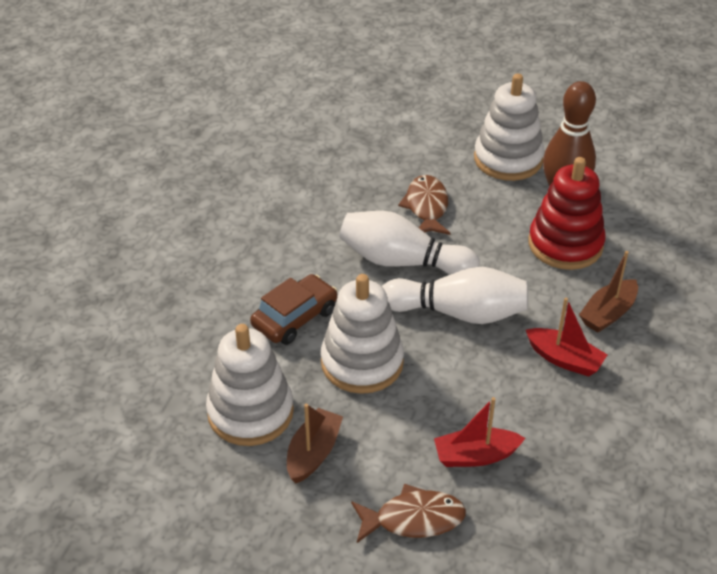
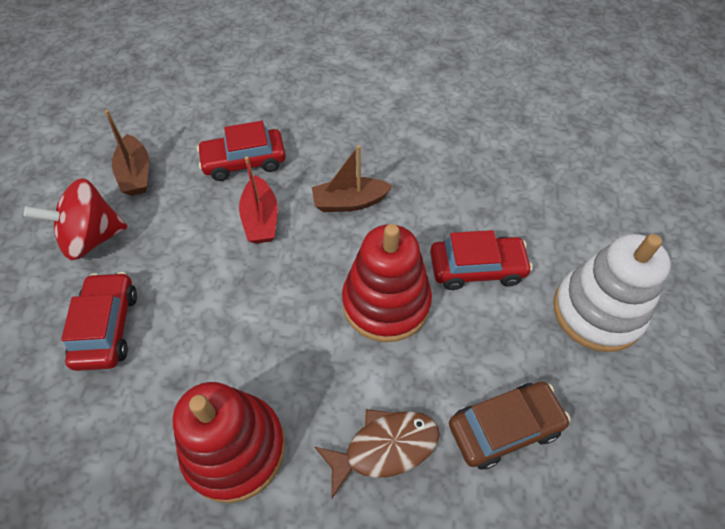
brown bowling pin: 1 -> 0
brown fish: 2 -> 1
red boat: 2 -> 1
red car: 0 -> 3
red spinning top: 0 -> 1
red stacking toy: 1 -> 2
white bowling pin: 2 -> 0
white stacking toy: 3 -> 1

